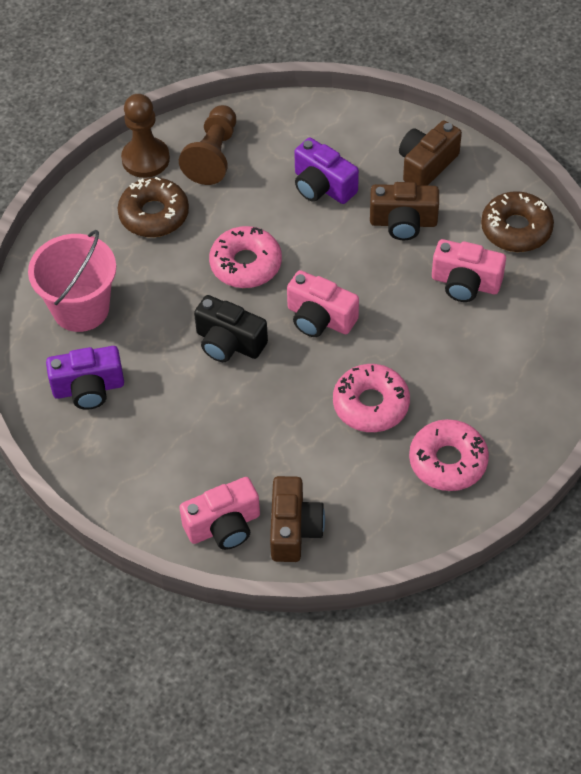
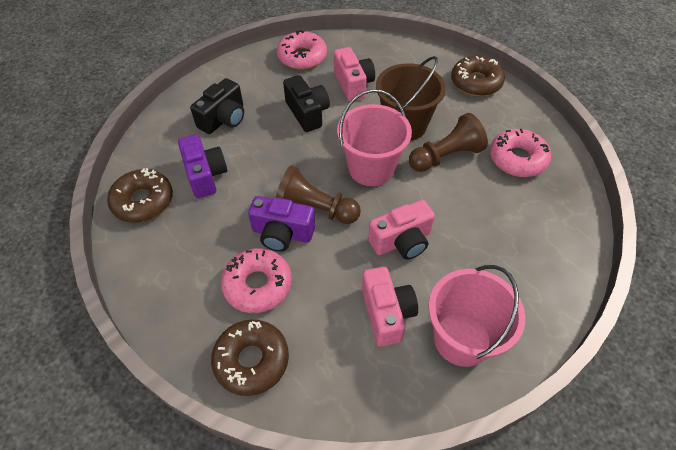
black camera: 1 -> 2
brown bucket: 0 -> 1
brown camera: 3 -> 0
brown donut: 2 -> 3
pink bucket: 1 -> 2

